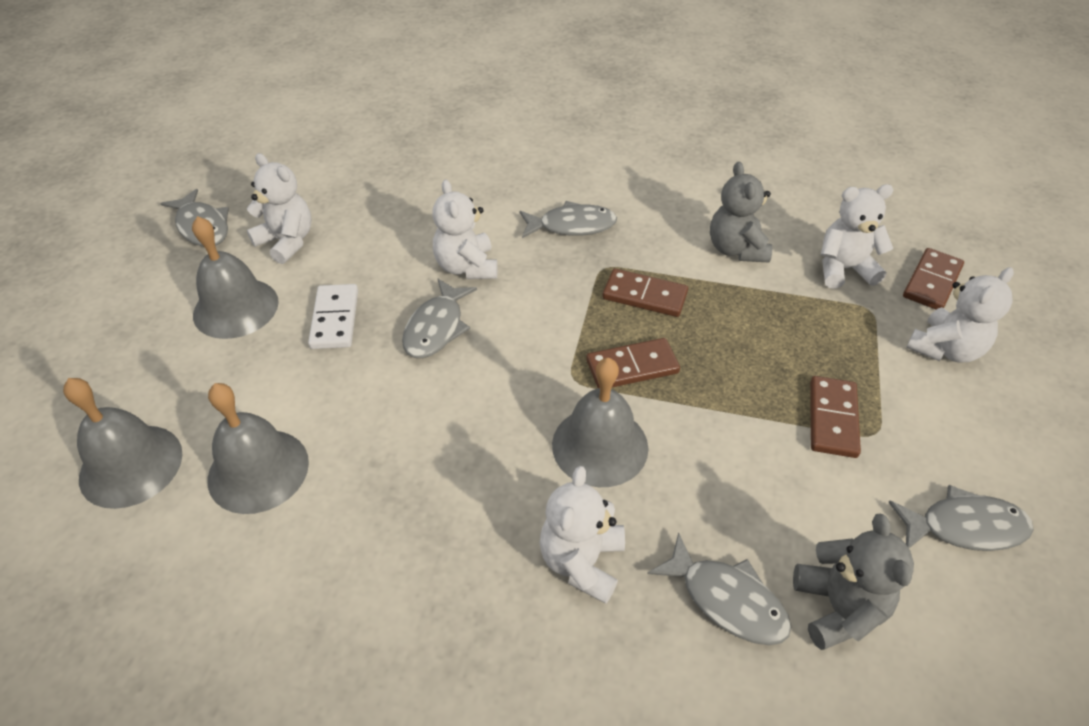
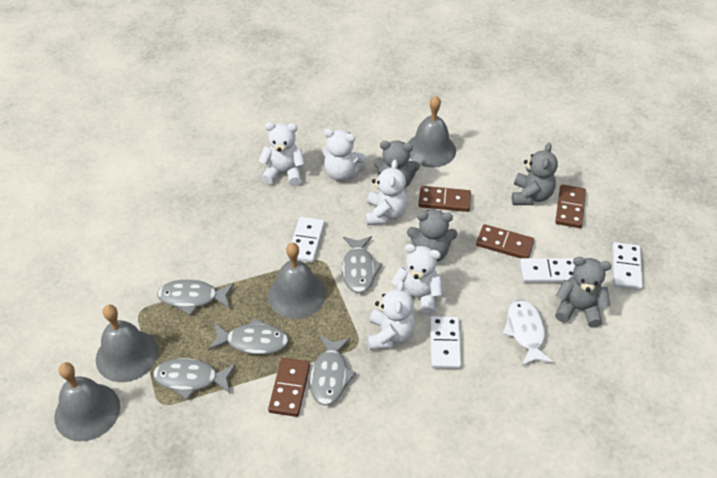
grey teddy bear: 2 -> 4
white domino: 1 -> 4
white fish: 0 -> 1

